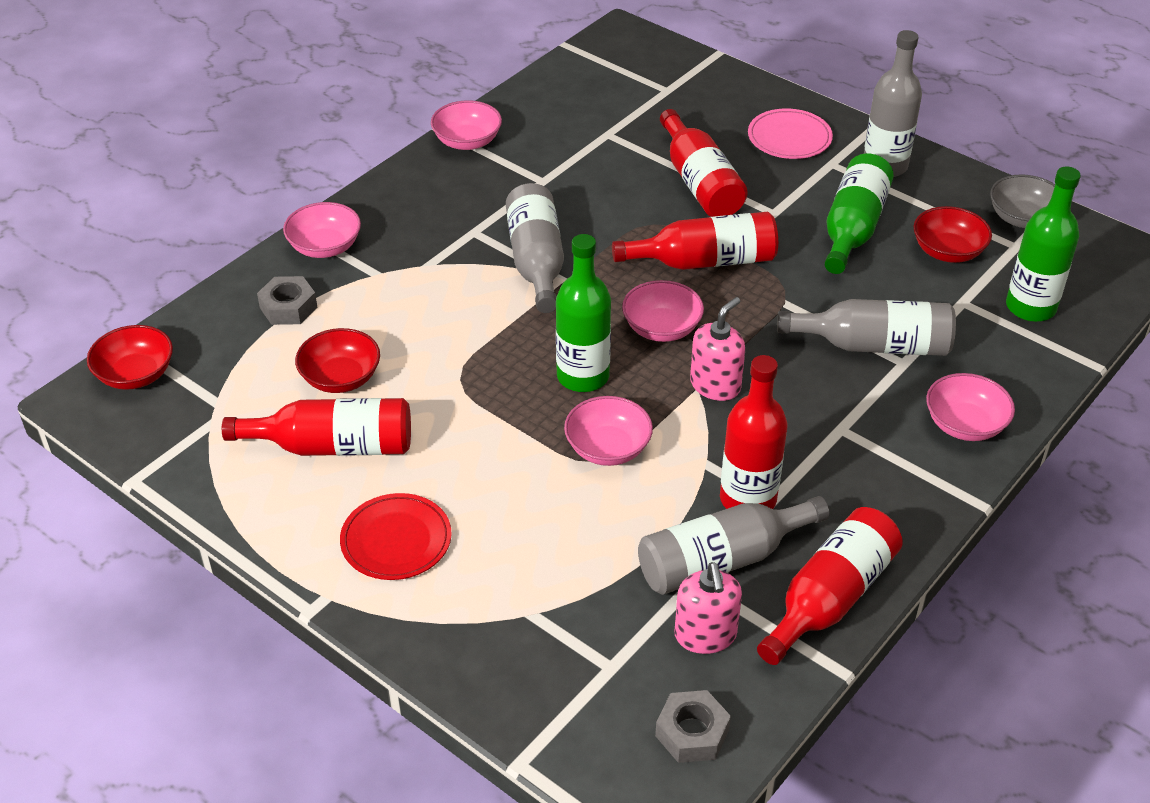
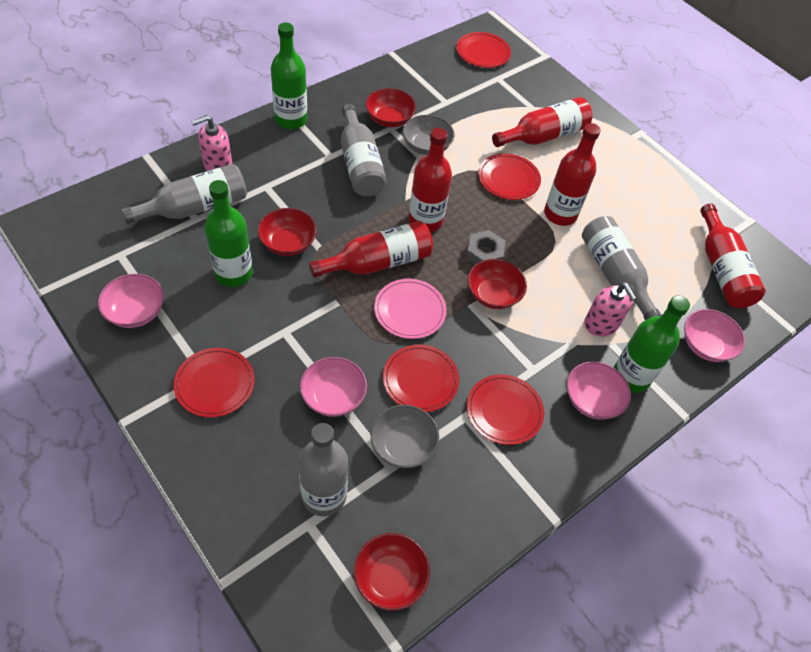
grey bowl: 1 -> 2
grey nut: 2 -> 1
pink bowl: 5 -> 4
red bowl: 3 -> 4
red plate: 1 -> 5

